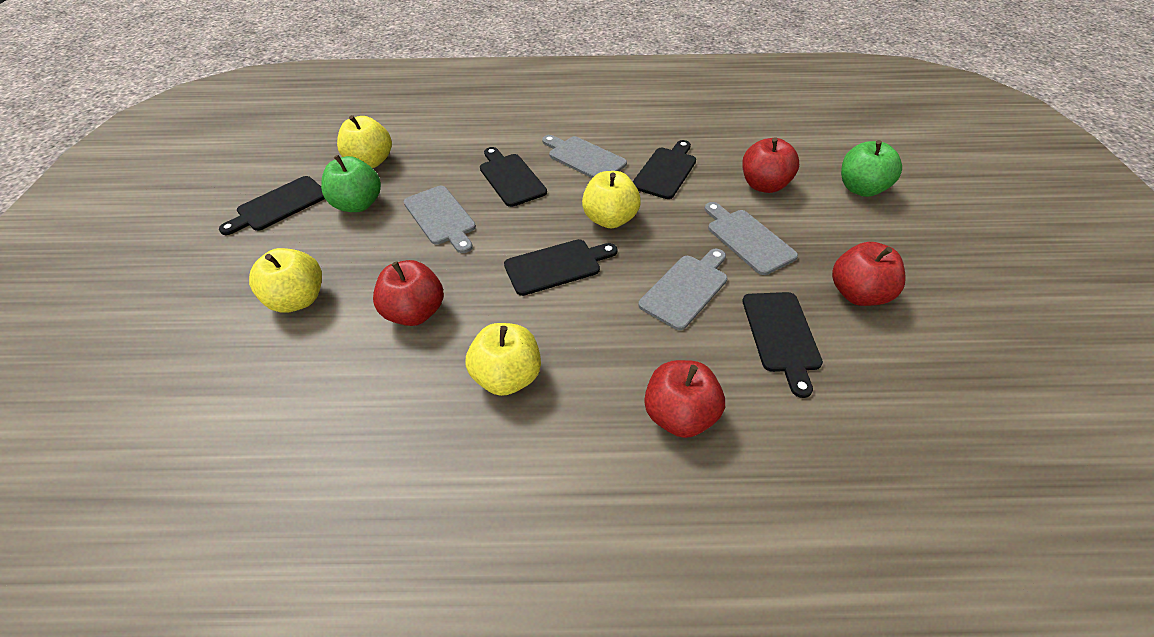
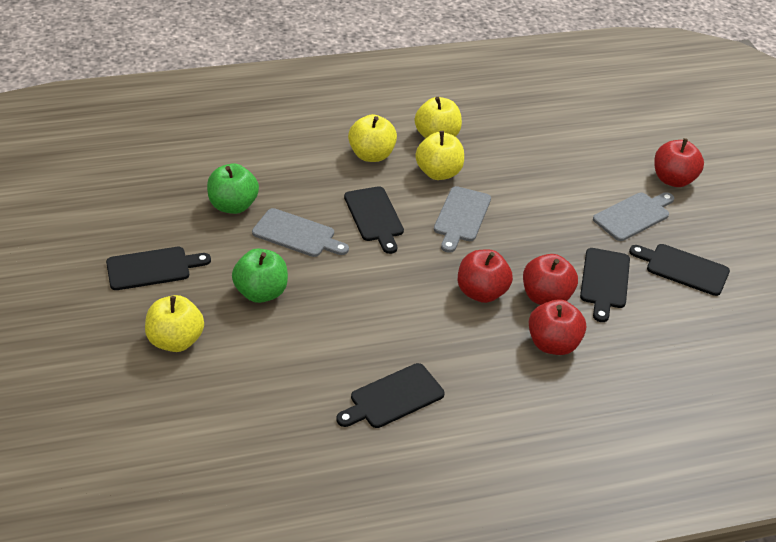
grey cutting board: 4 -> 3

